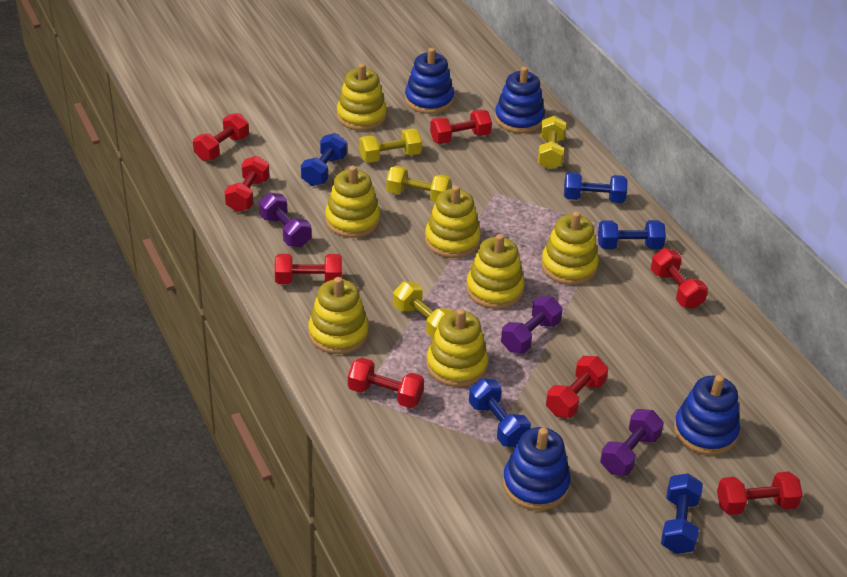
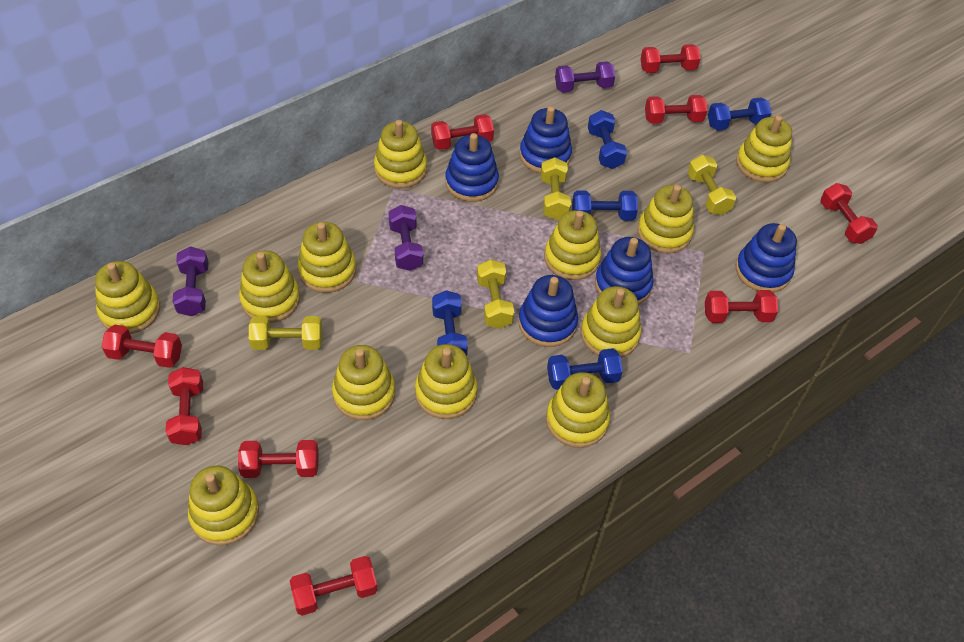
blue stacking toy: 4 -> 5
red dumbbell: 8 -> 9
yellow stacking toy: 7 -> 12

